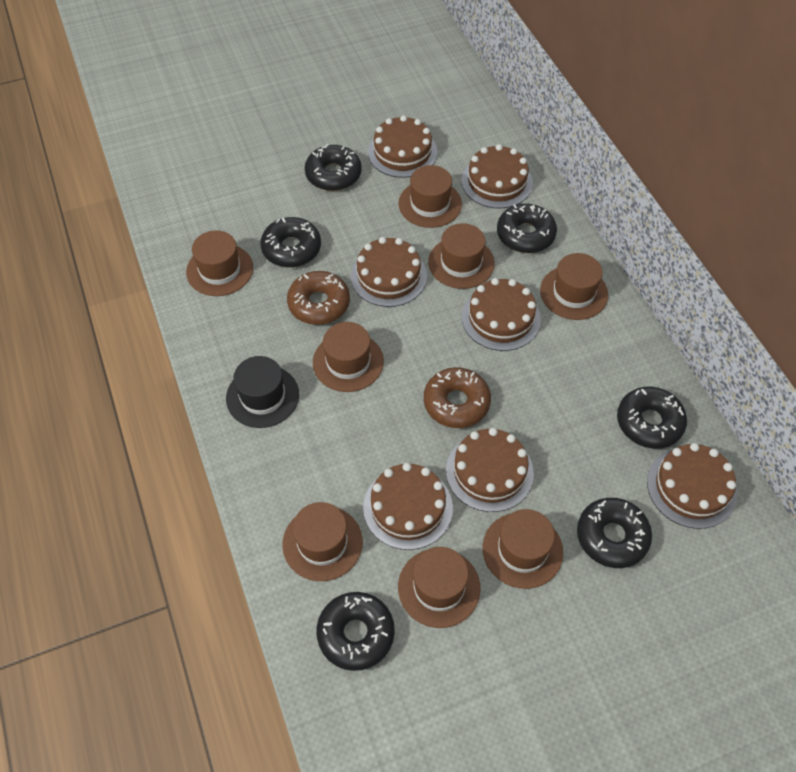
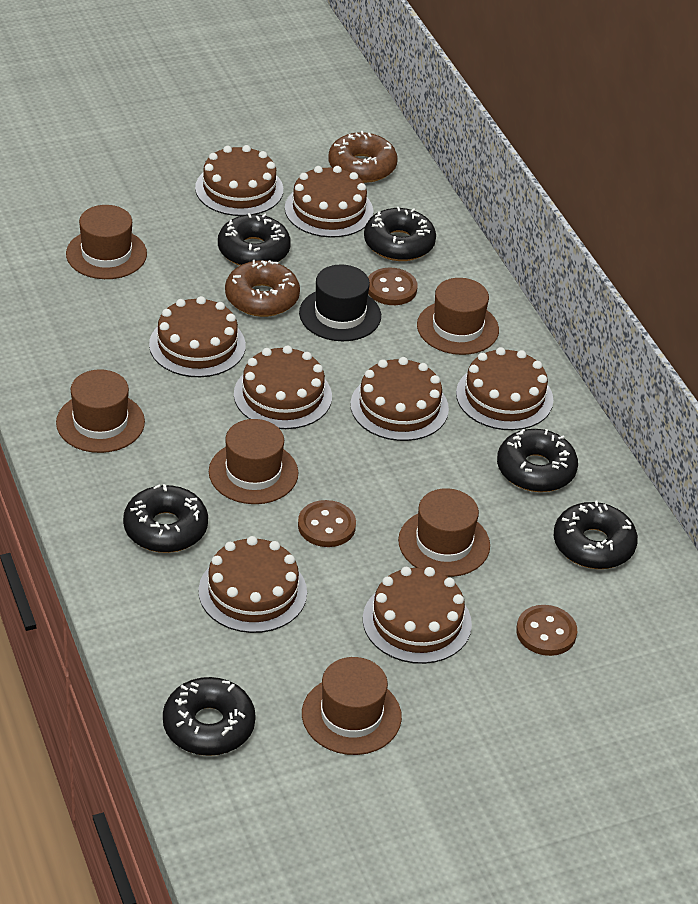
brown button: 0 -> 3
brown cake: 7 -> 8
brown hat: 8 -> 6

